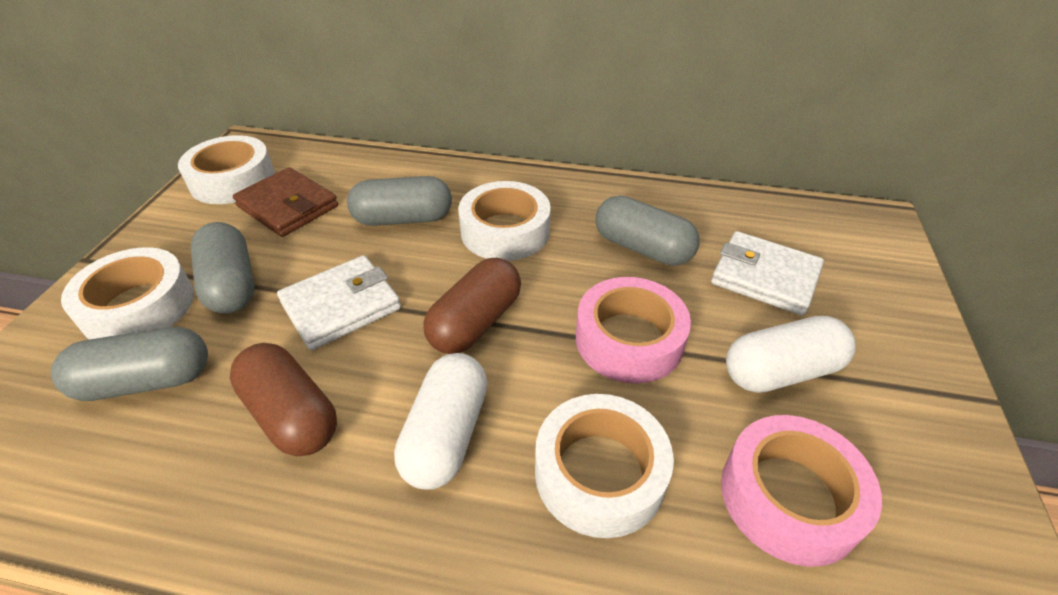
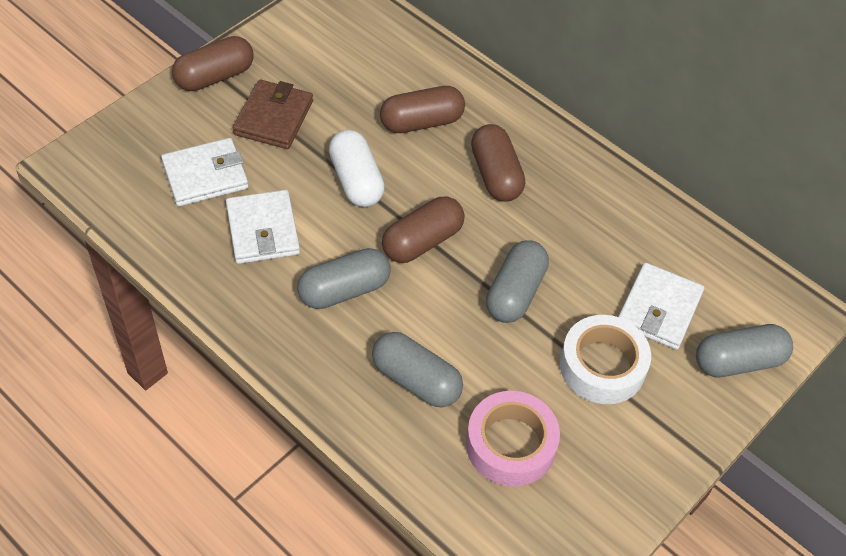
brown capsule: 2 -> 4
pink tape: 2 -> 1
white capsule: 2 -> 1
white tape: 4 -> 1
white wallet: 2 -> 3

